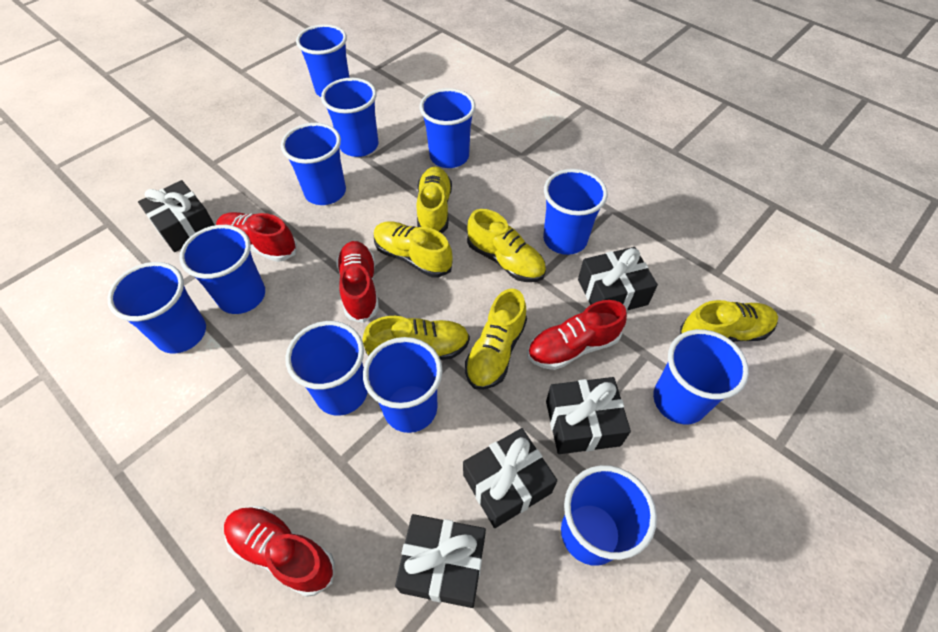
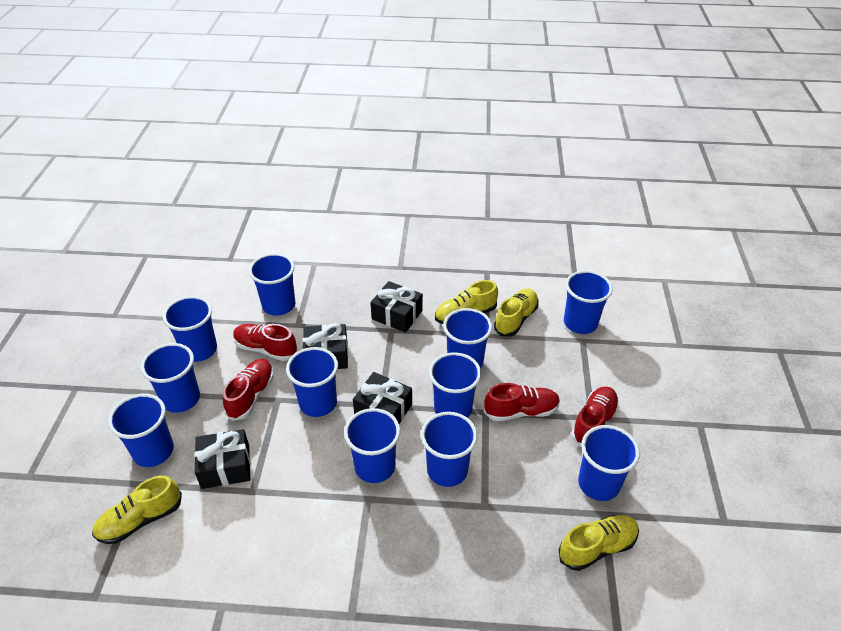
black gift: 5 -> 4
yellow shoe: 6 -> 4

